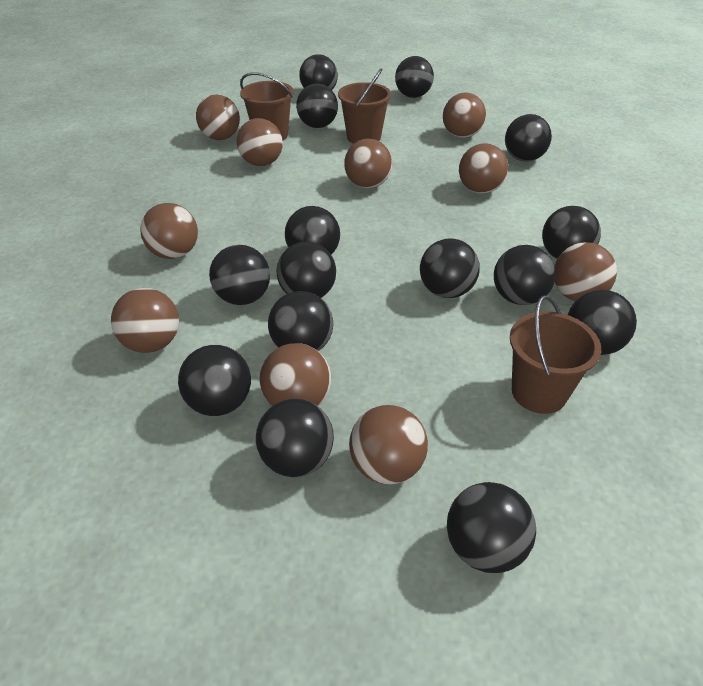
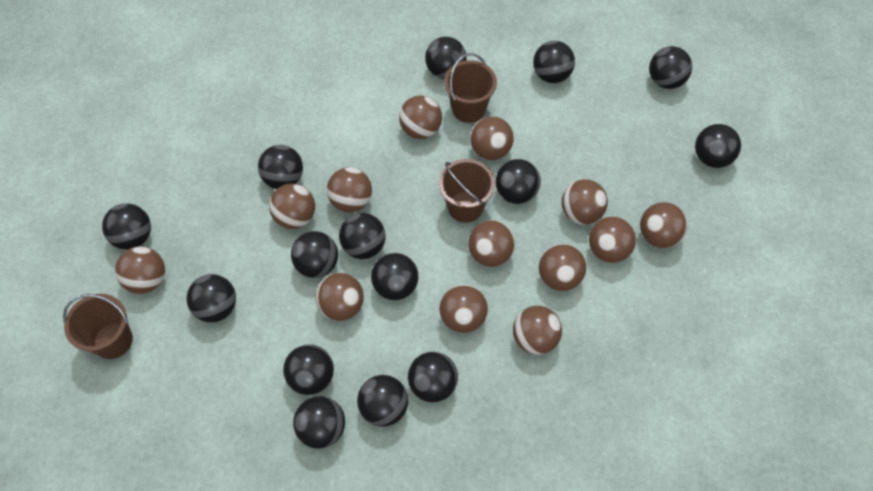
brown ball: 10 -> 13

